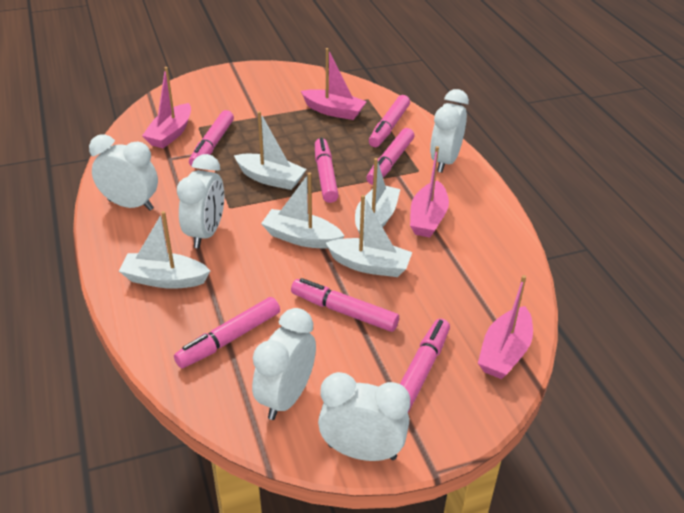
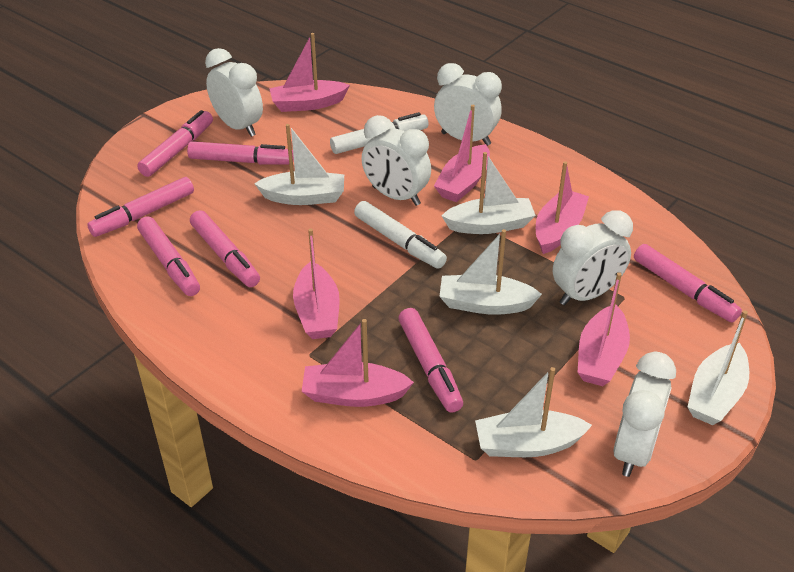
pink boat: 4 -> 6
white marker: 0 -> 2

